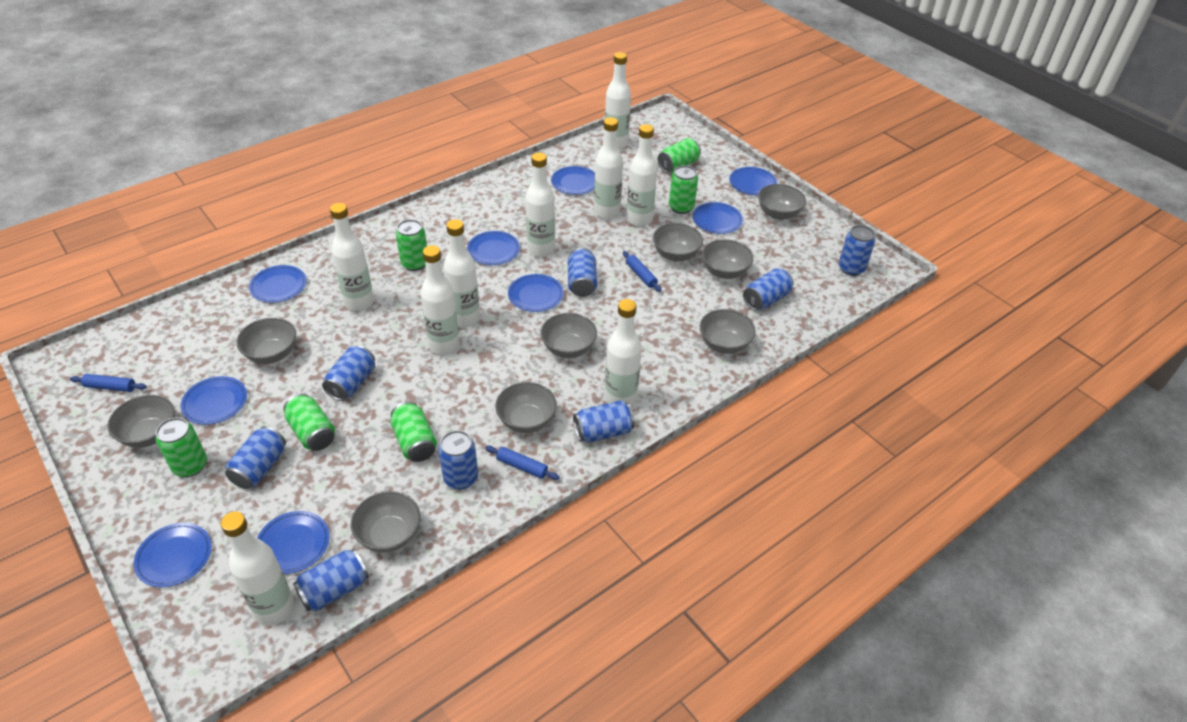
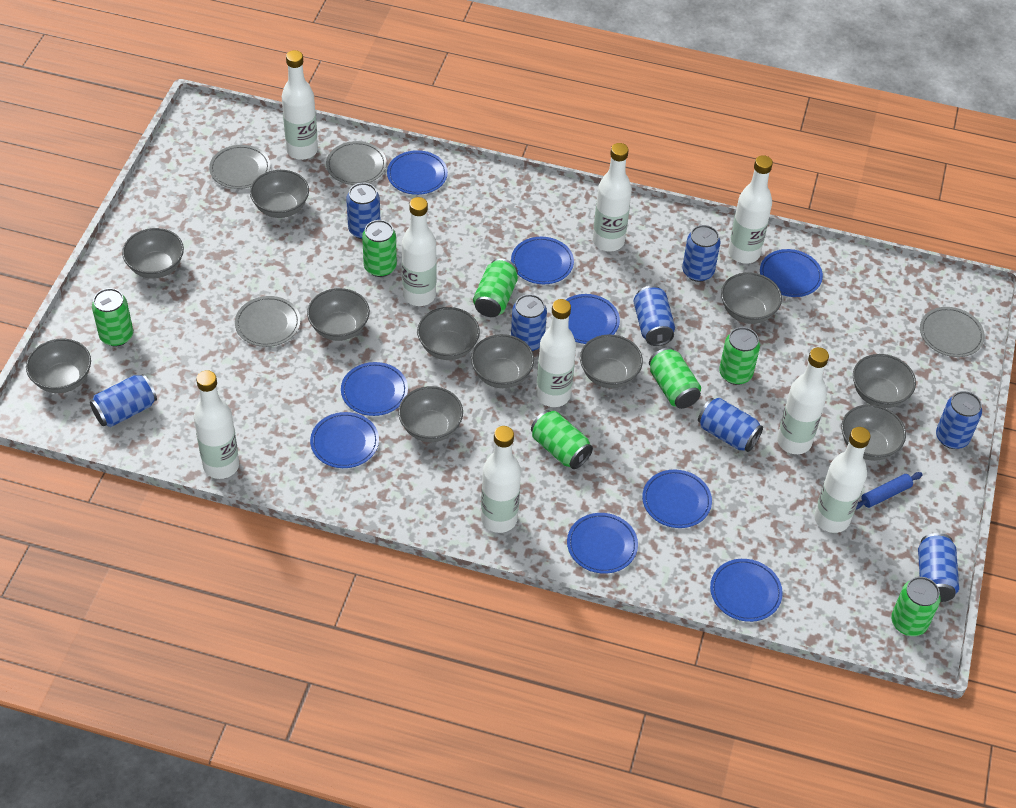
blue rolling pin: 3 -> 1
green can: 6 -> 7
grey bowl: 9 -> 11
grey plate: 0 -> 4

